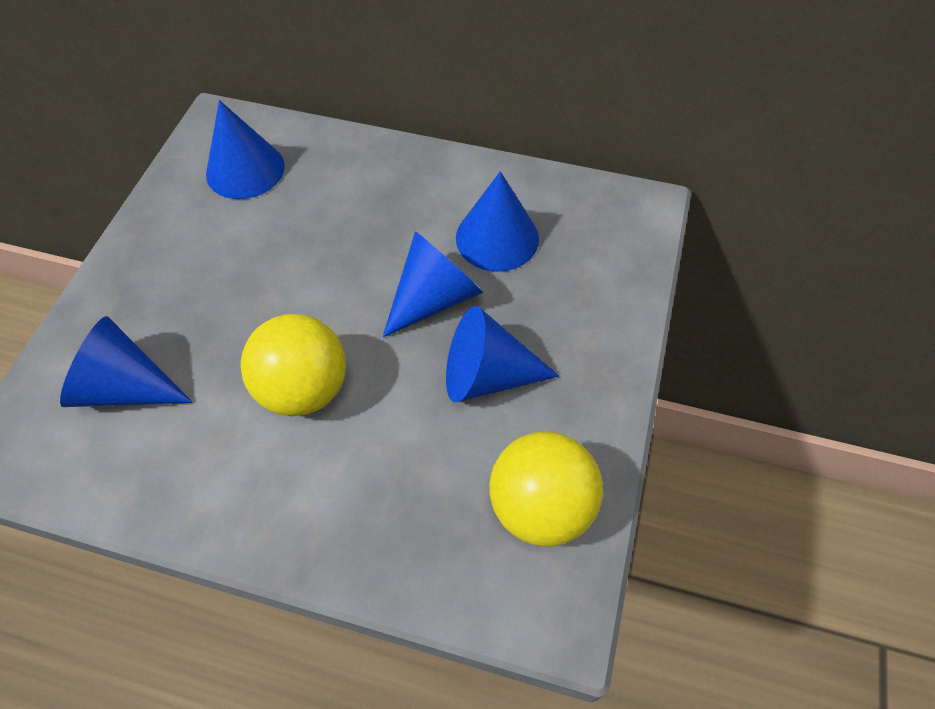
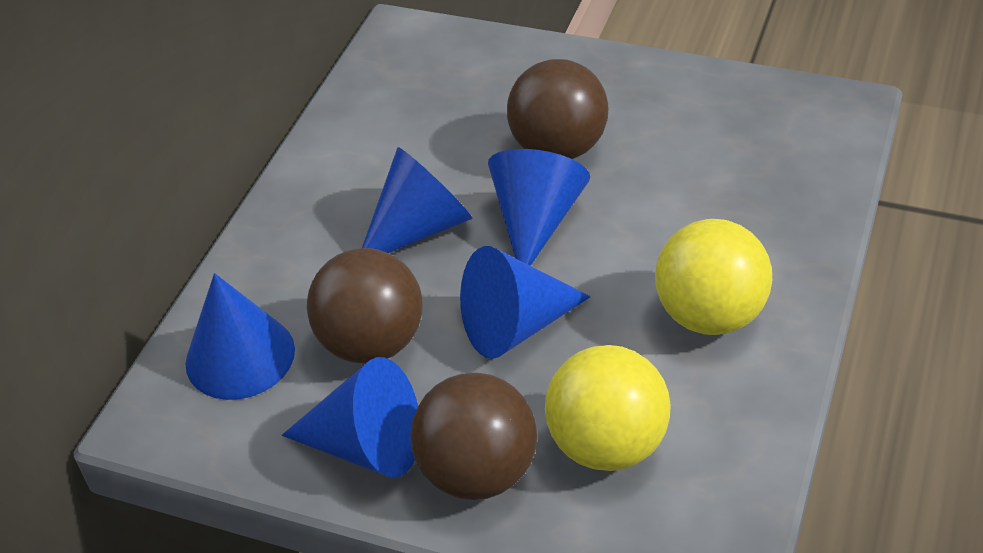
brown ball: 0 -> 3

